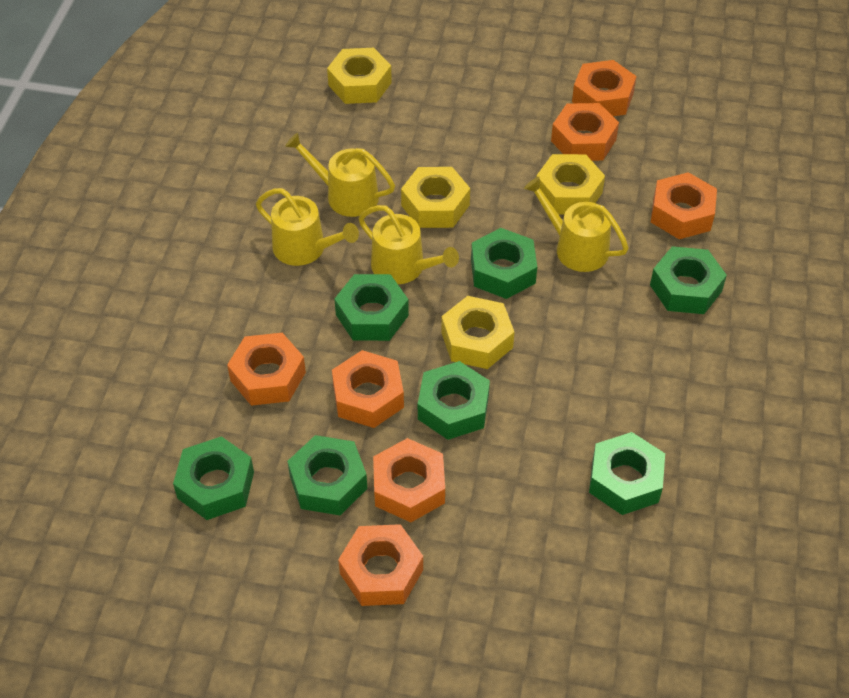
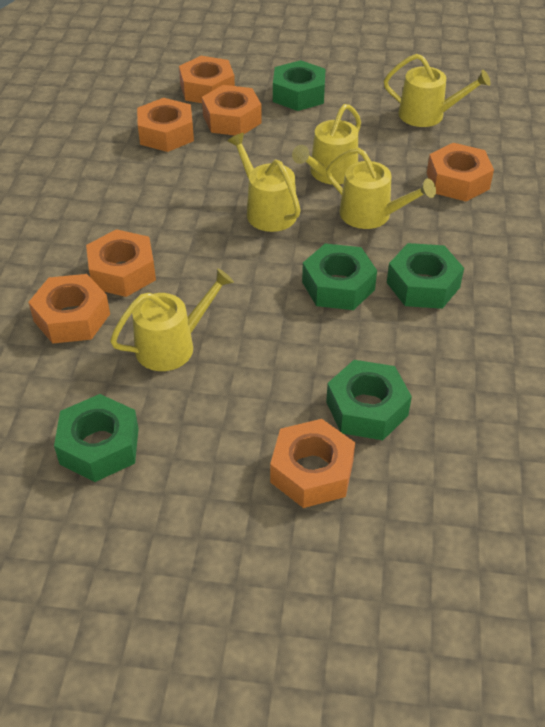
green nut: 7 -> 5
yellow nut: 4 -> 0
yellow watering can: 4 -> 5

